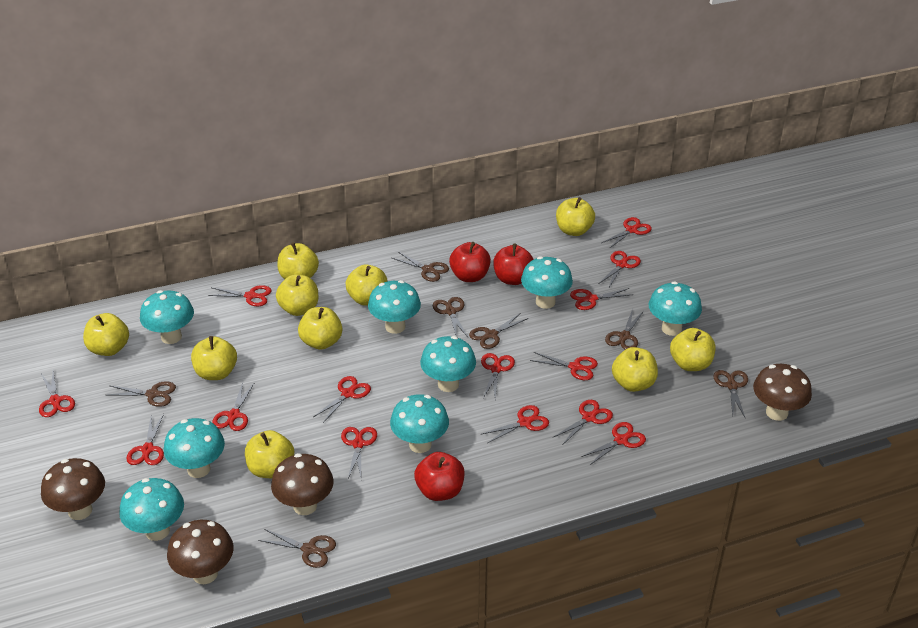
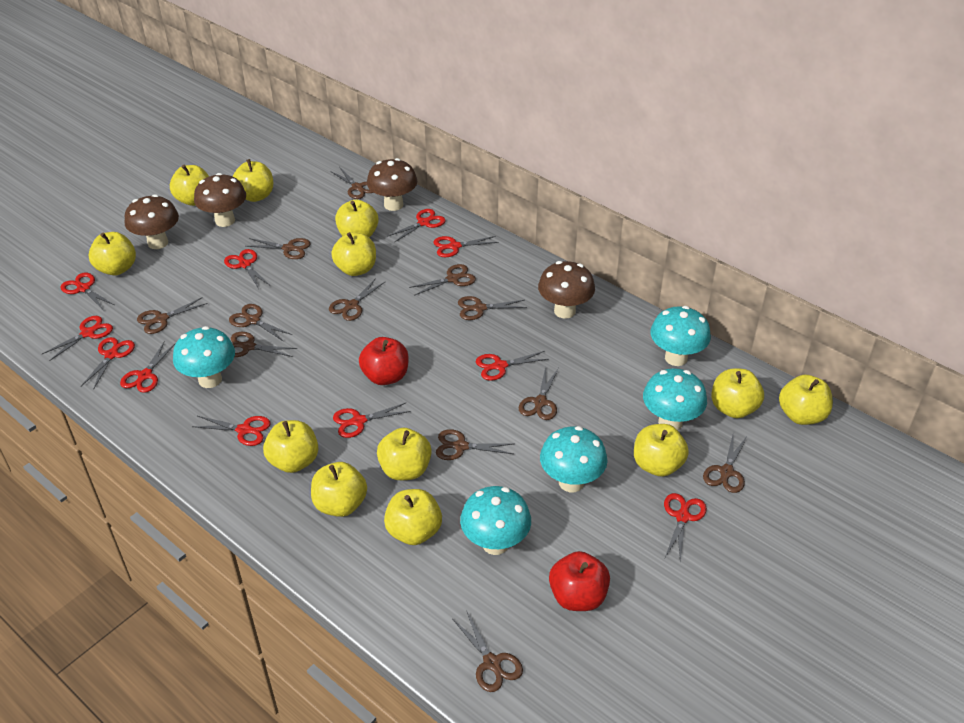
brown scissors: 7 -> 12
red apple: 3 -> 2
red scissors: 14 -> 11
turquoise mushroom: 8 -> 5
yellow apple: 10 -> 12

